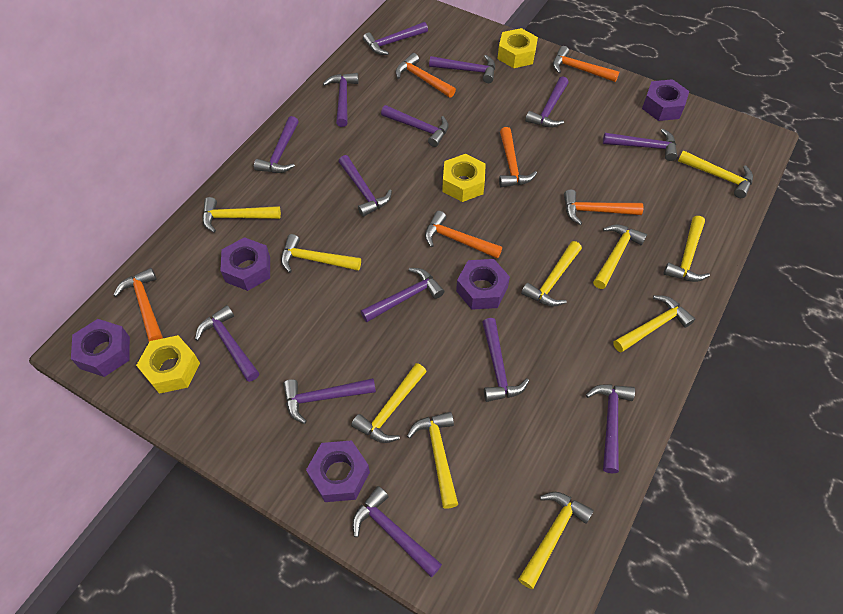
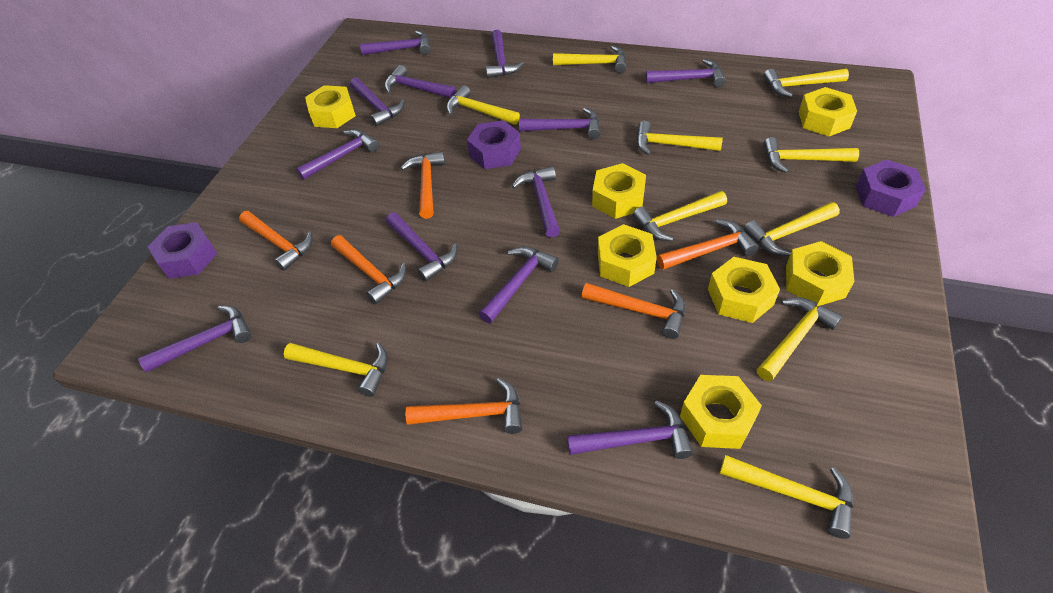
purple hammer: 14 -> 12
purple nut: 5 -> 3
yellow nut: 3 -> 7

